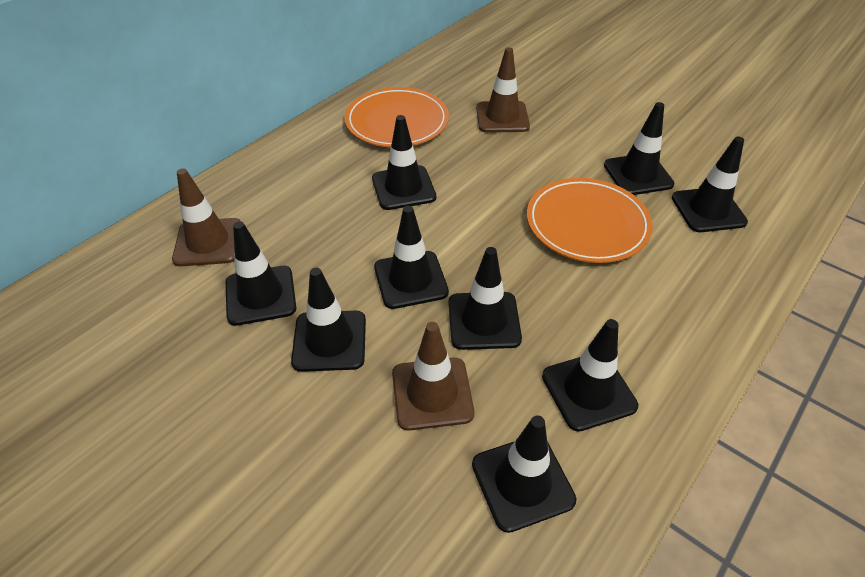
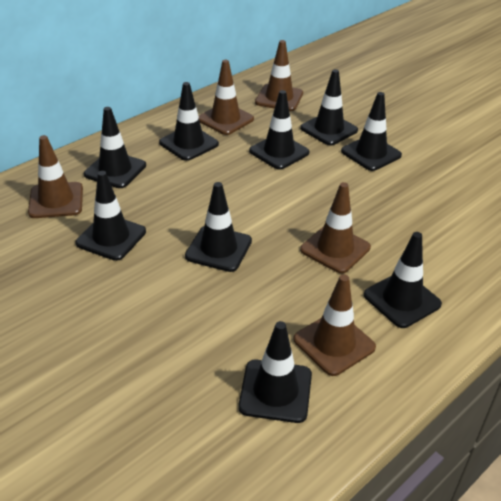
brown traffic cone: 3 -> 5
orange plate: 2 -> 0

